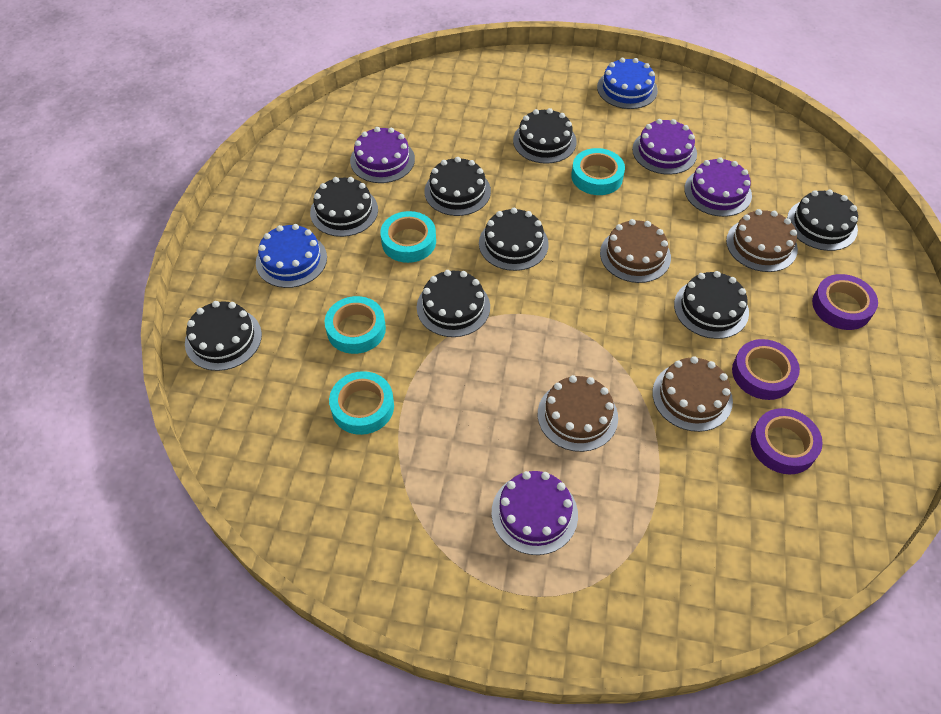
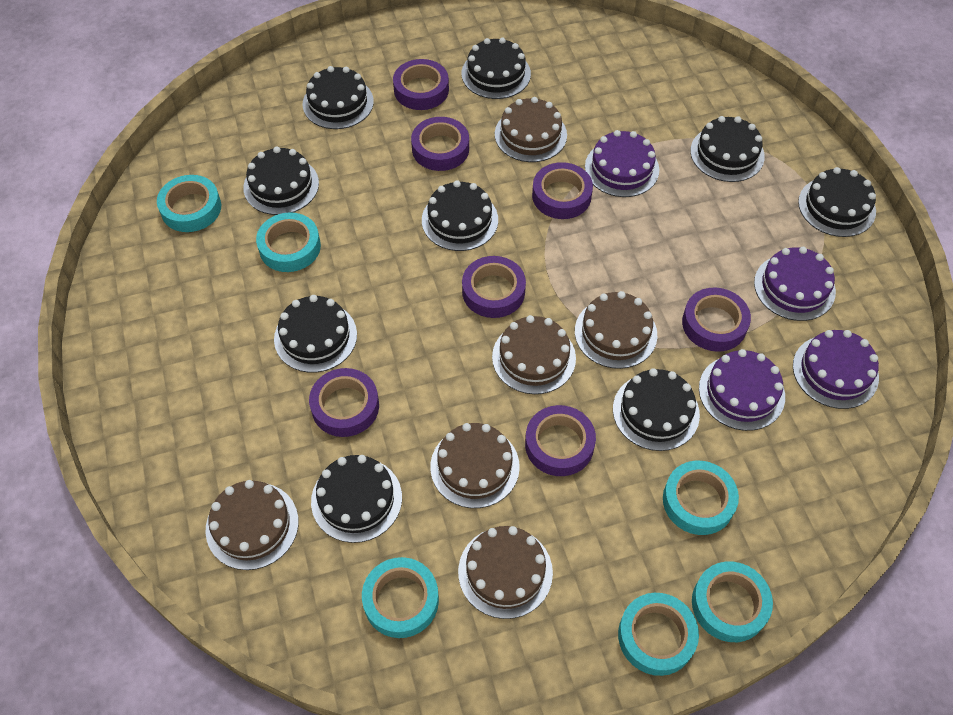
black cake: 8 -> 9
blue cake: 2 -> 0
brown cake: 4 -> 6
purple tape: 3 -> 7
turquoise tape: 4 -> 6

